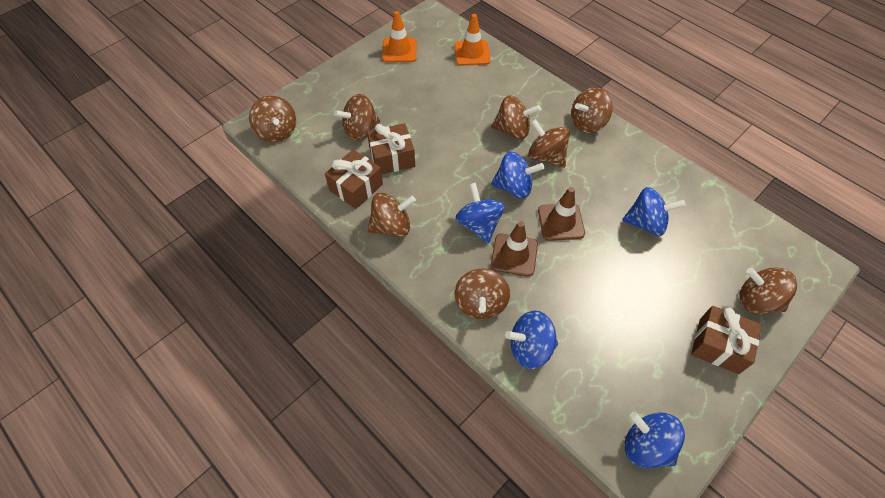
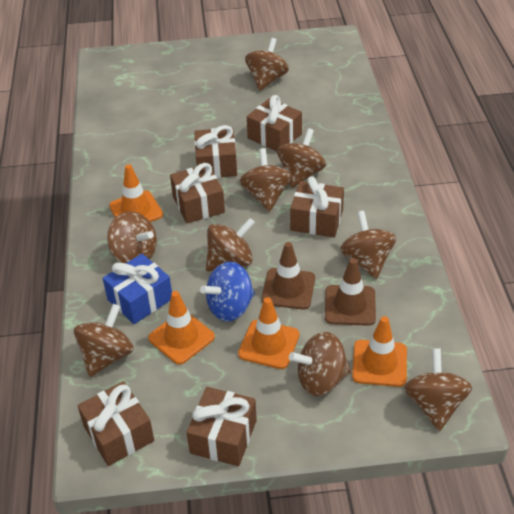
blue gift: 0 -> 1
blue spinning top: 5 -> 1
brown gift: 3 -> 6
brown spinning top: 8 -> 9
orange traffic cone: 2 -> 4

